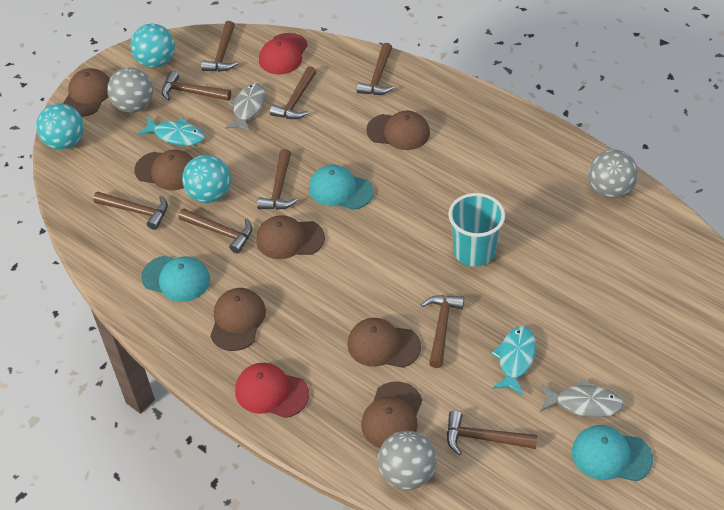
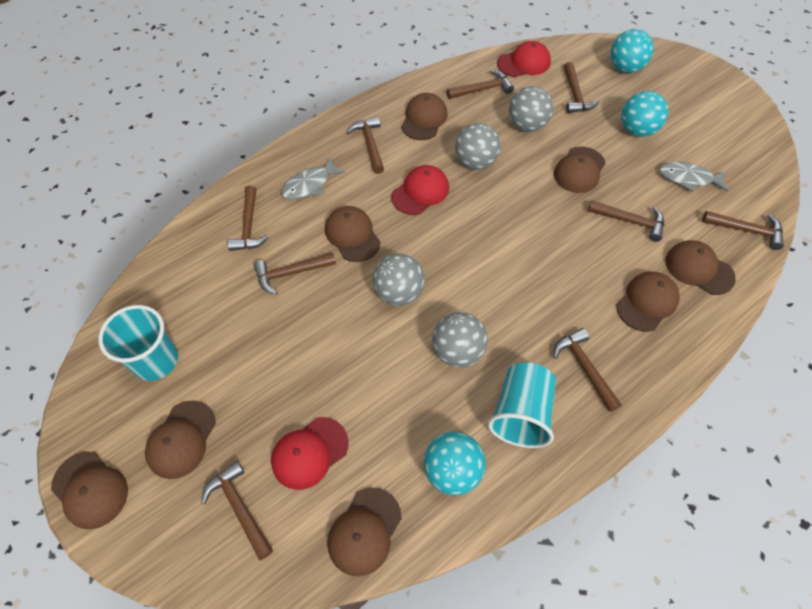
brown cap: 7 -> 8
grey ball: 3 -> 4
red cap: 2 -> 3
turquoise cap: 3 -> 0
turquoise cup: 1 -> 2
turquoise fish: 2 -> 0

